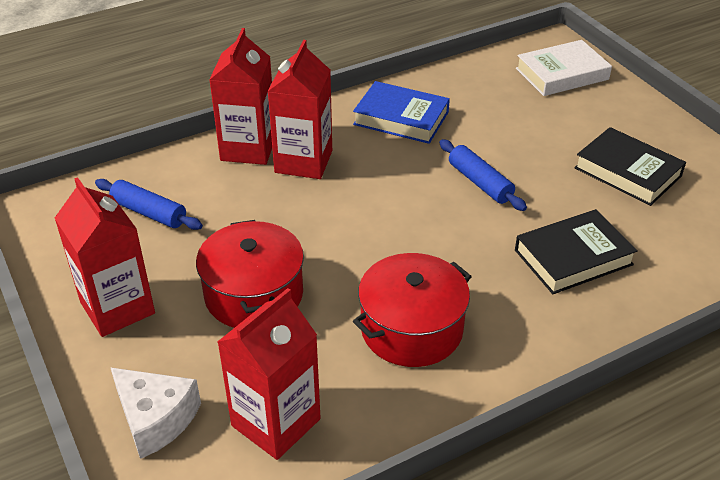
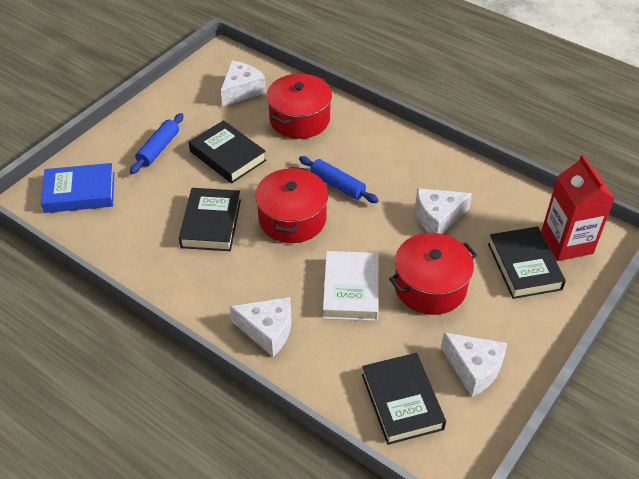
black book: 2 -> 4
red carton: 4 -> 1
red pot: 2 -> 3
white cheese: 1 -> 4

